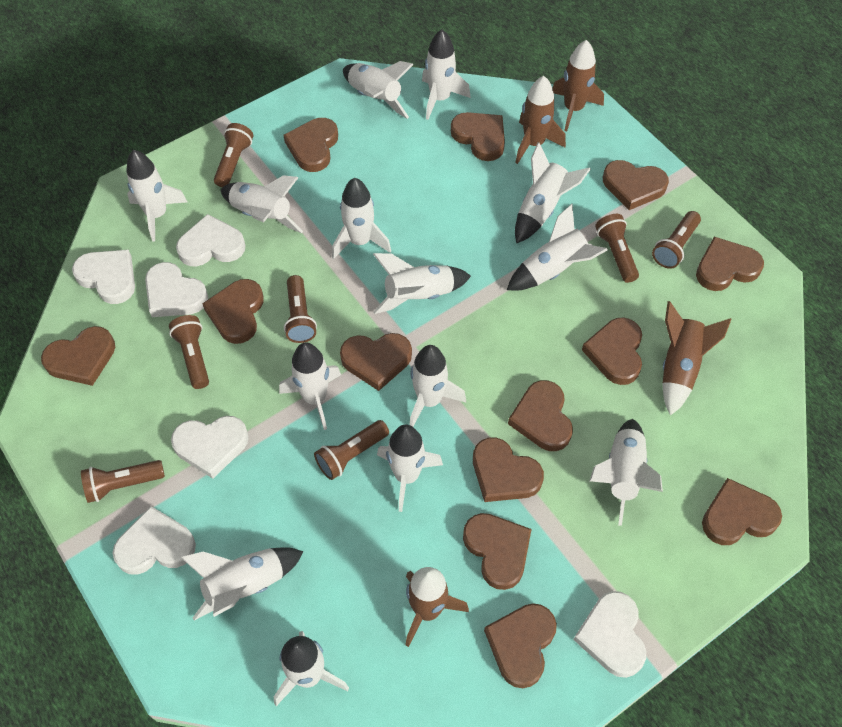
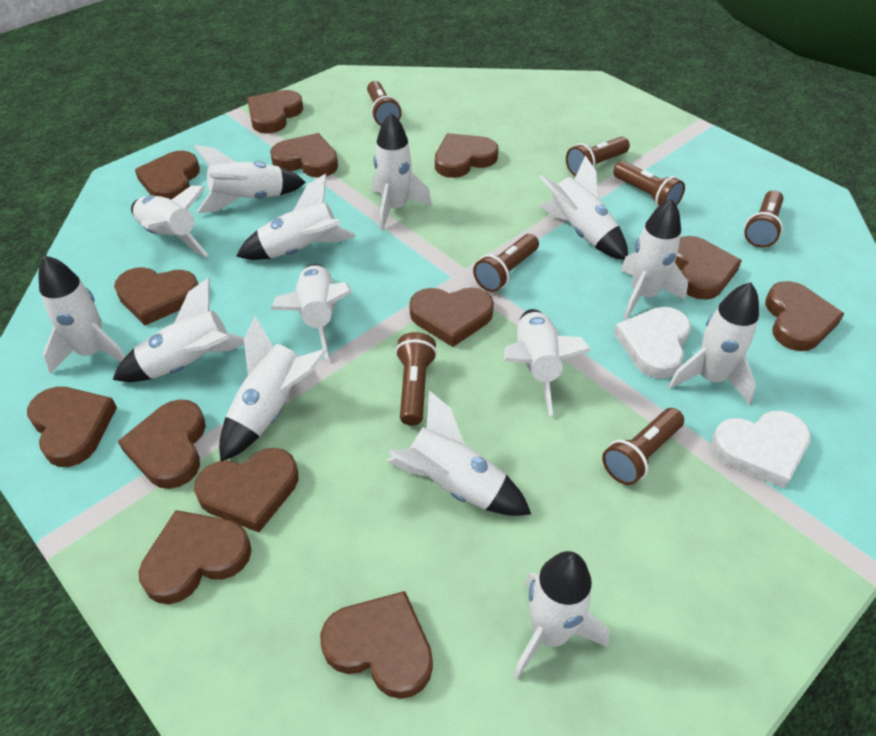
brown rocket: 4 -> 0
white heart: 6 -> 2

